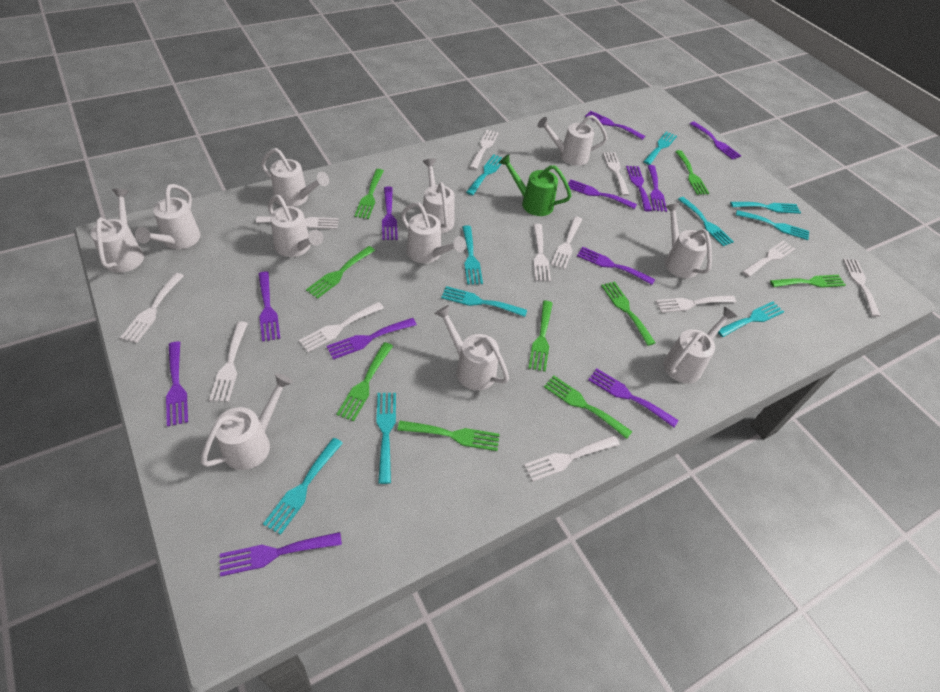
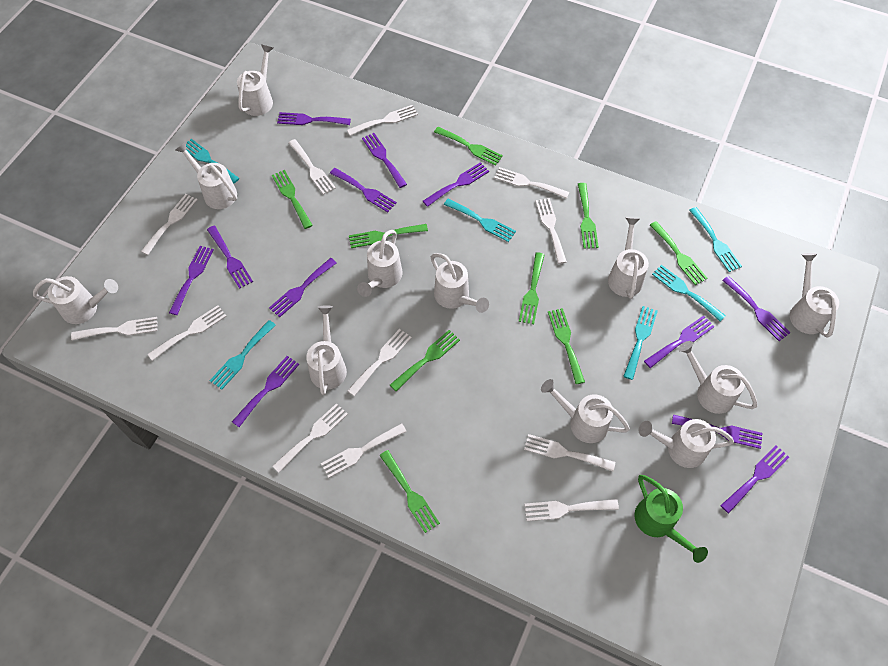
turquoise fork: 10 -> 6

